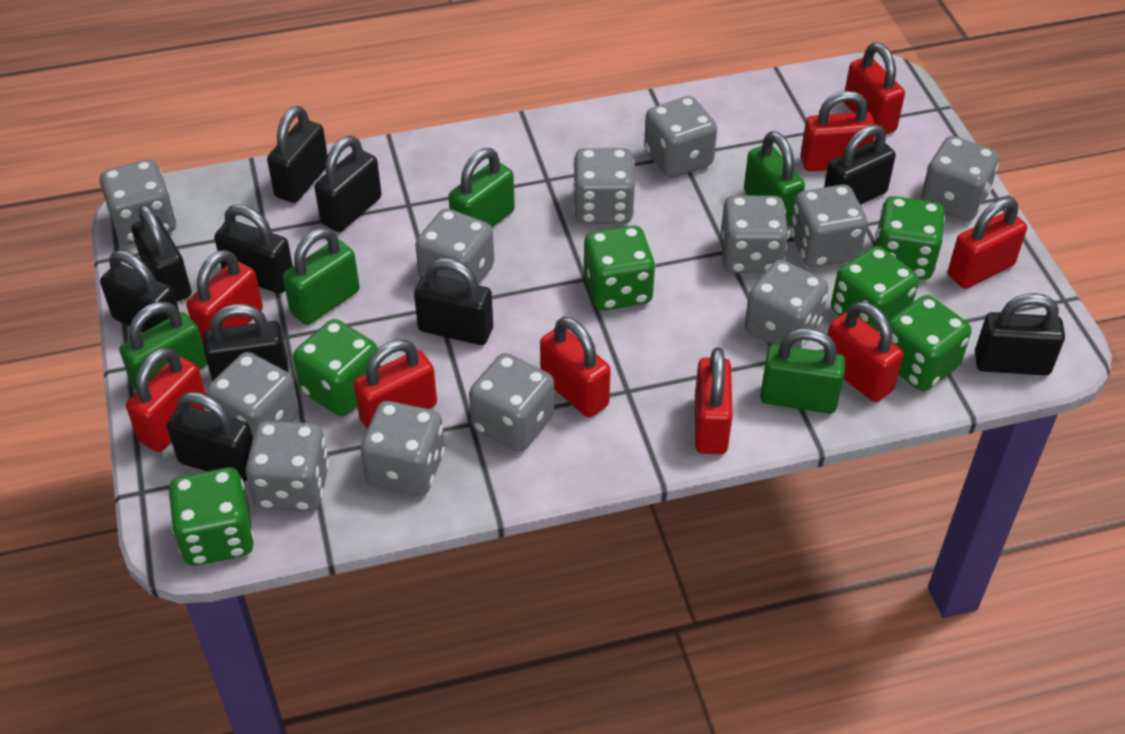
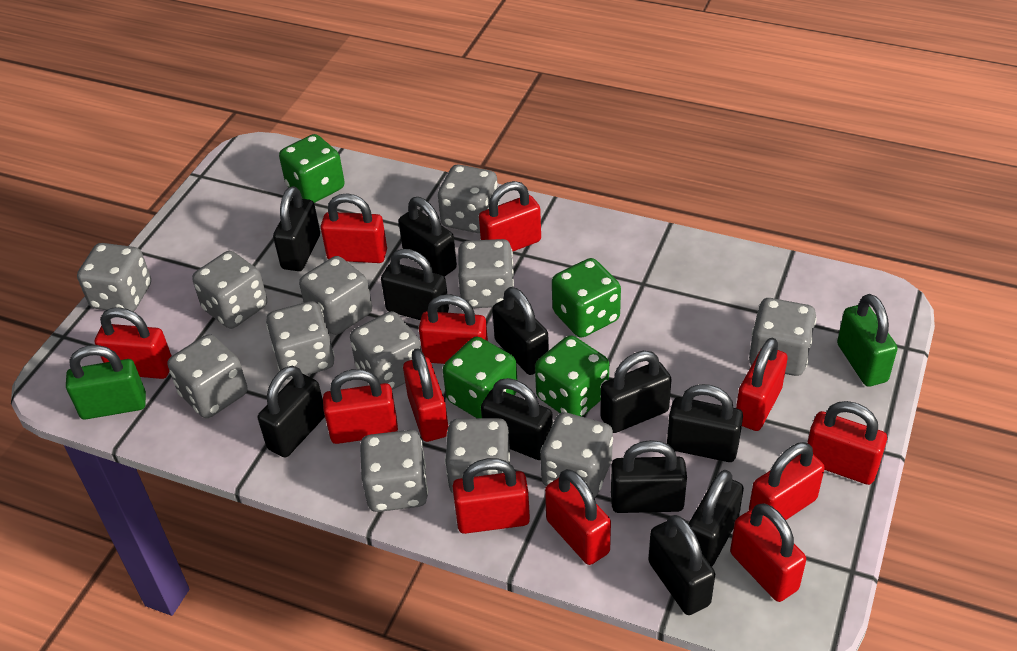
black padlock: 10 -> 11
green dice: 6 -> 4
green padlock: 5 -> 2
red padlock: 9 -> 12

